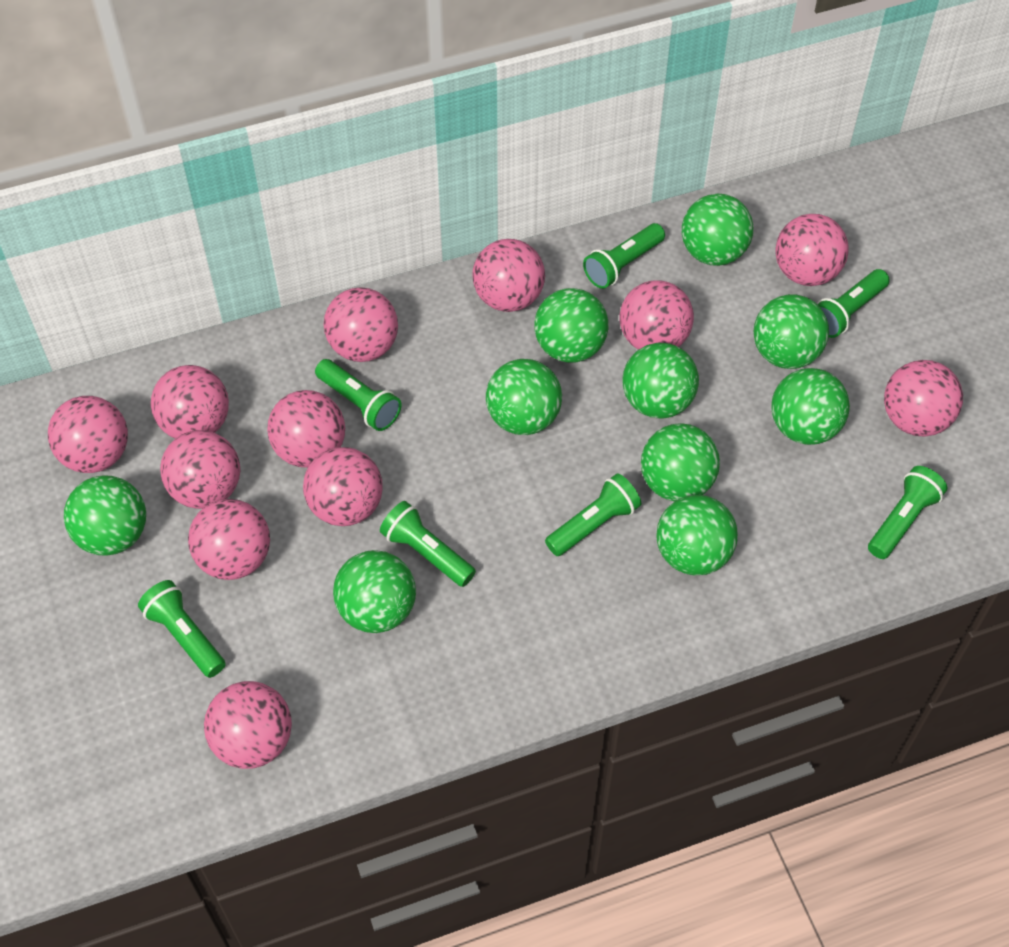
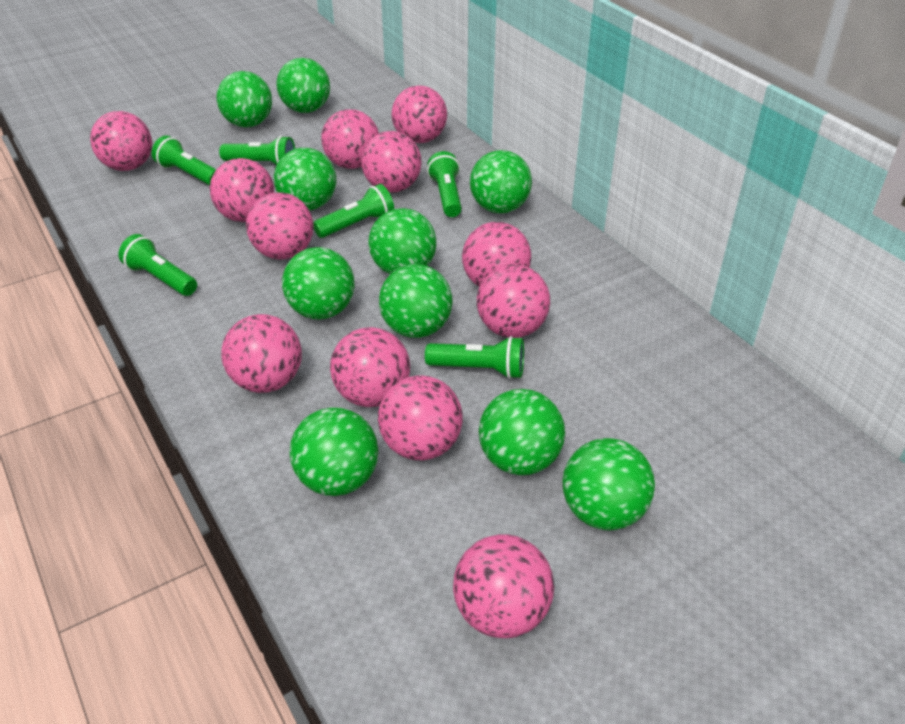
green flashlight: 7 -> 6

